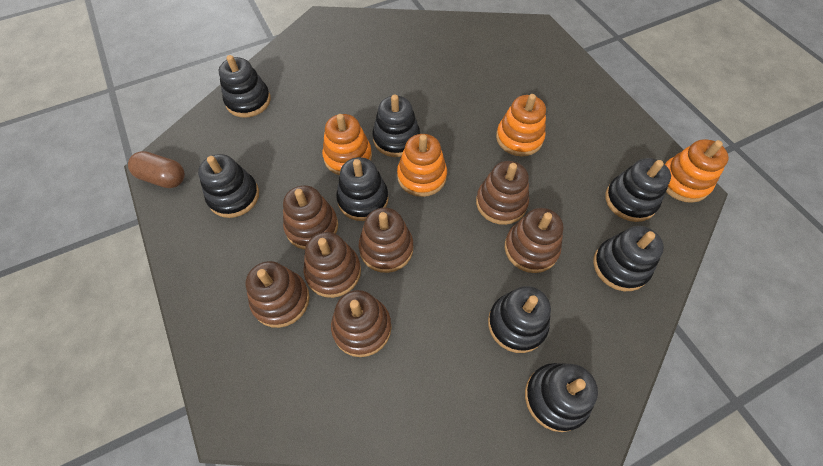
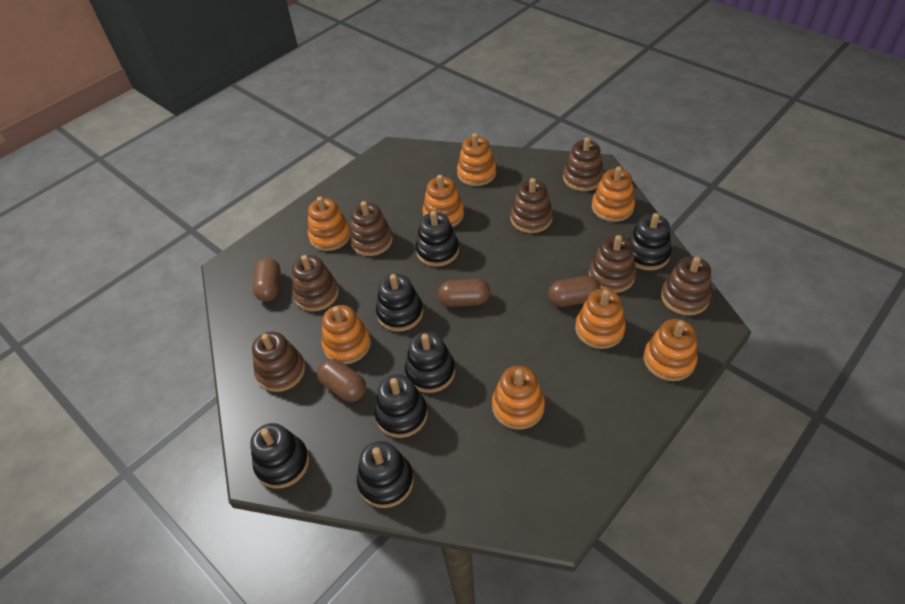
black stacking toy: 8 -> 7
brown capsule: 1 -> 4
orange stacking toy: 4 -> 8

